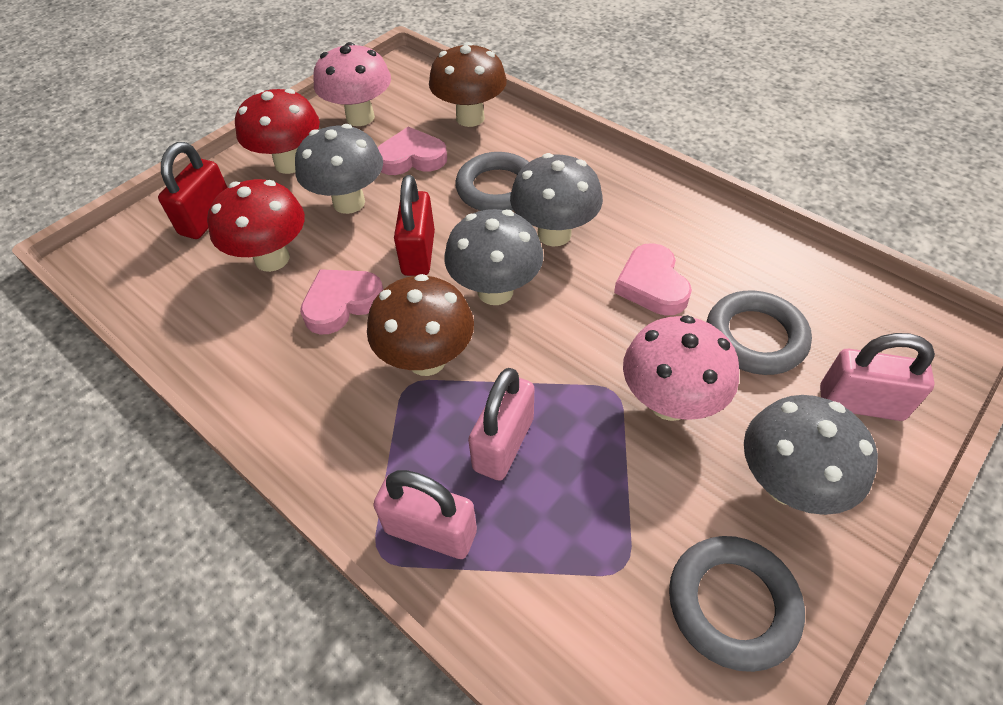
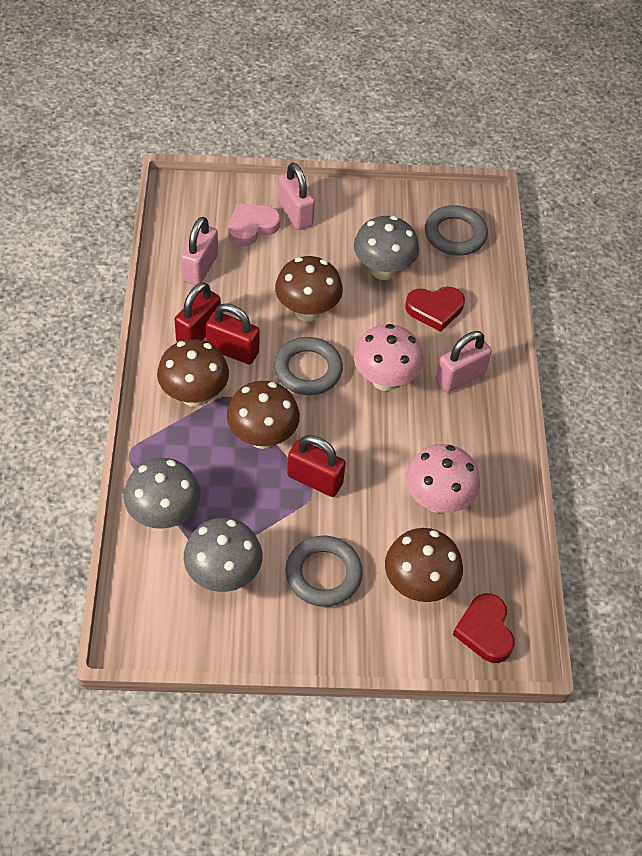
brown mushroom: 2 -> 4
grey mushroom: 4 -> 3
pink heart: 3 -> 1
red heart: 0 -> 2
red mushroom: 2 -> 0
red padlock: 2 -> 3

